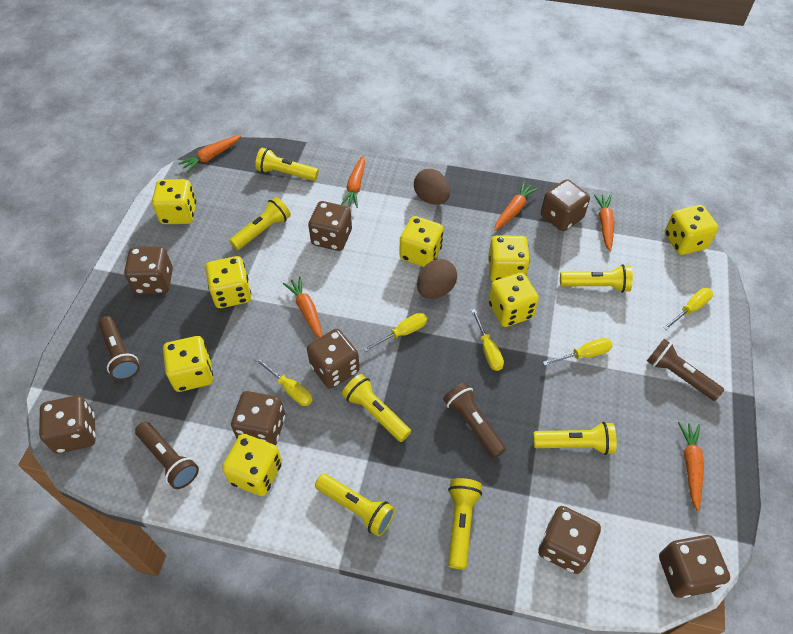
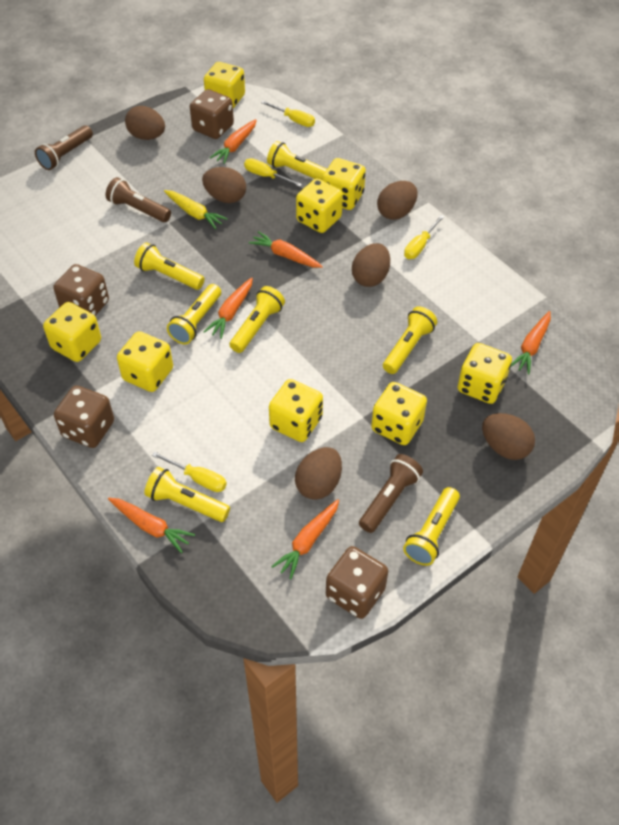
brown dice: 8 -> 4
brown egg: 2 -> 6
brown flashlight: 4 -> 3
yellow carrot: 0 -> 1
yellow screwdriver: 5 -> 4

